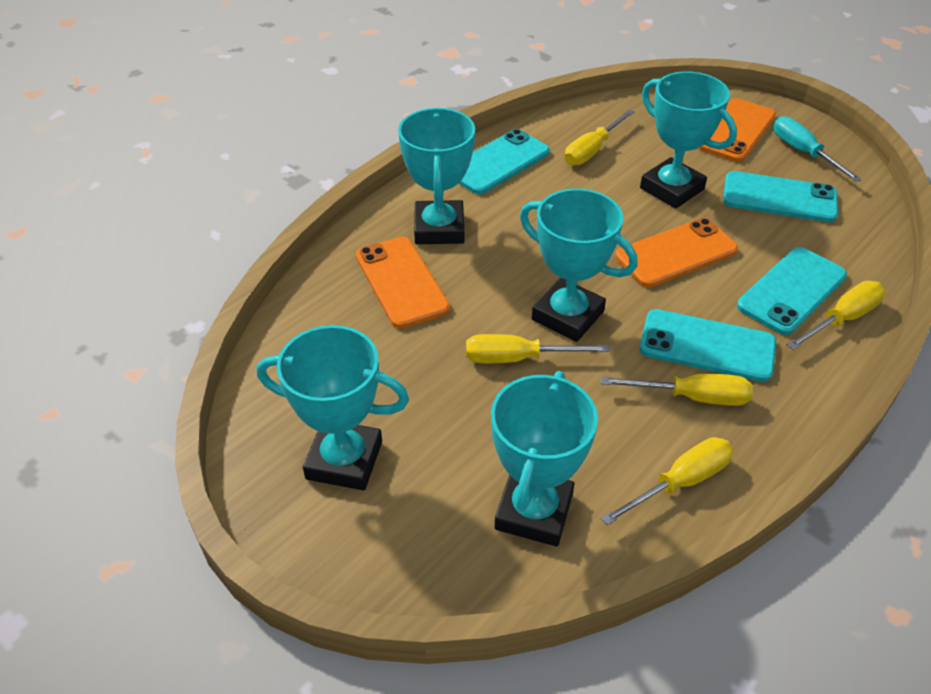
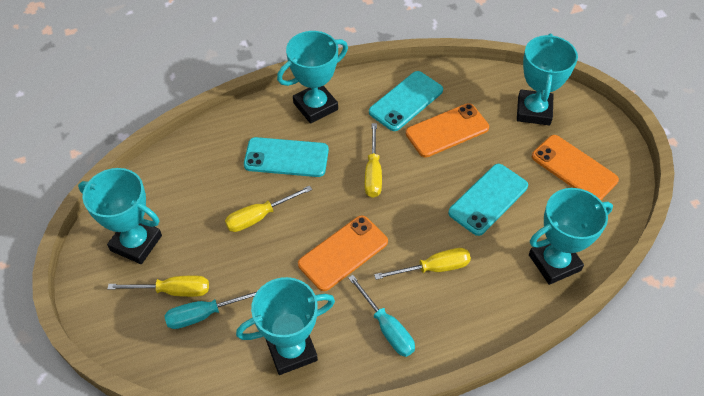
turquoise phone: 4 -> 3
turquoise screwdriver: 1 -> 2
yellow screwdriver: 5 -> 4

